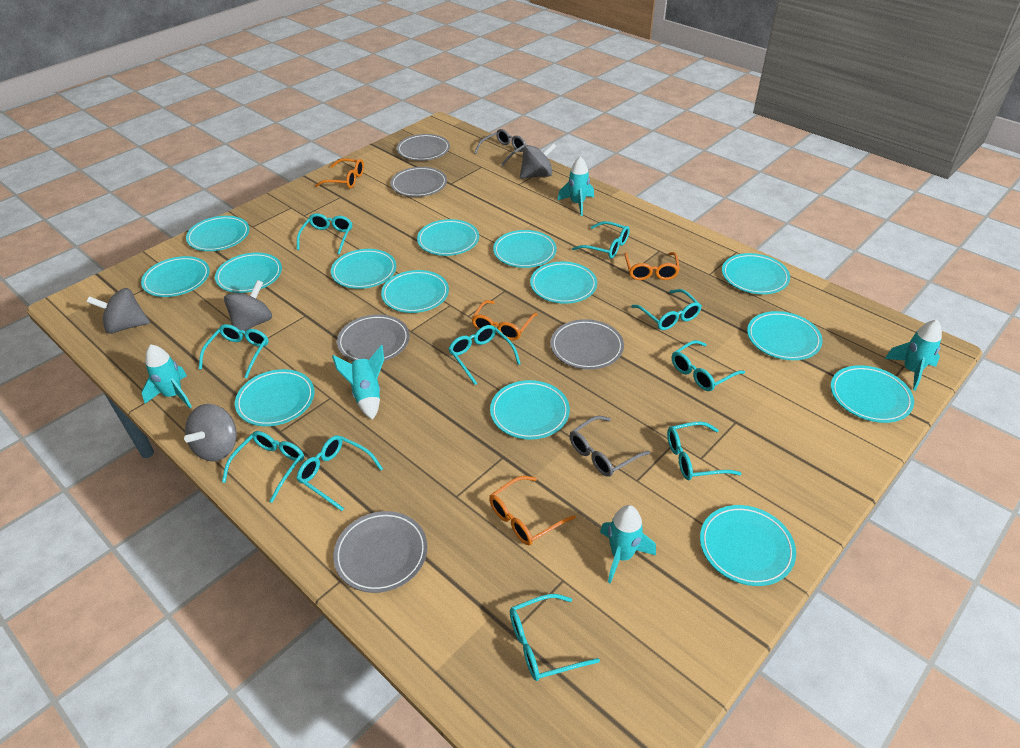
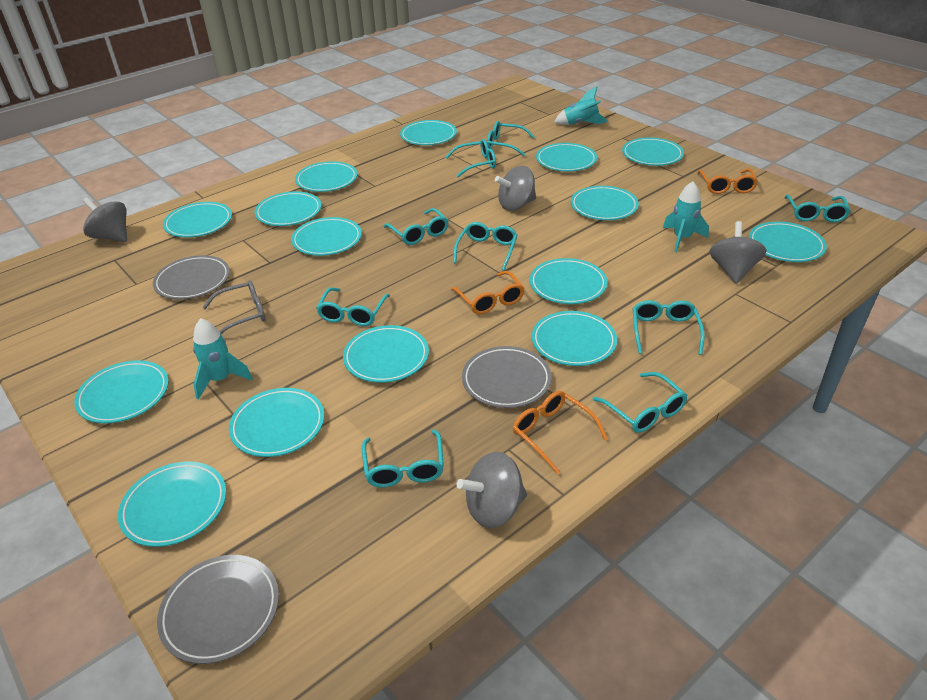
grey glasses: 2 -> 1
grey plate: 5 -> 3
orange glasses: 4 -> 3
turquoise glasses: 10 -> 9
turquoise plate: 14 -> 15
turquoise rocket: 5 -> 3

